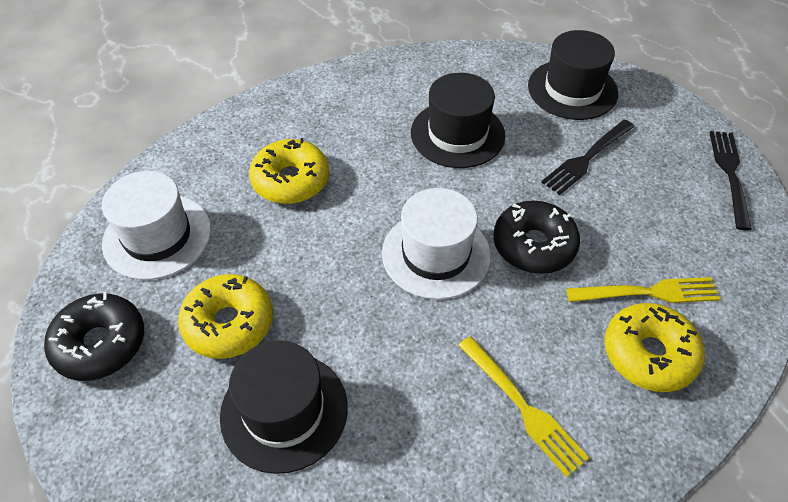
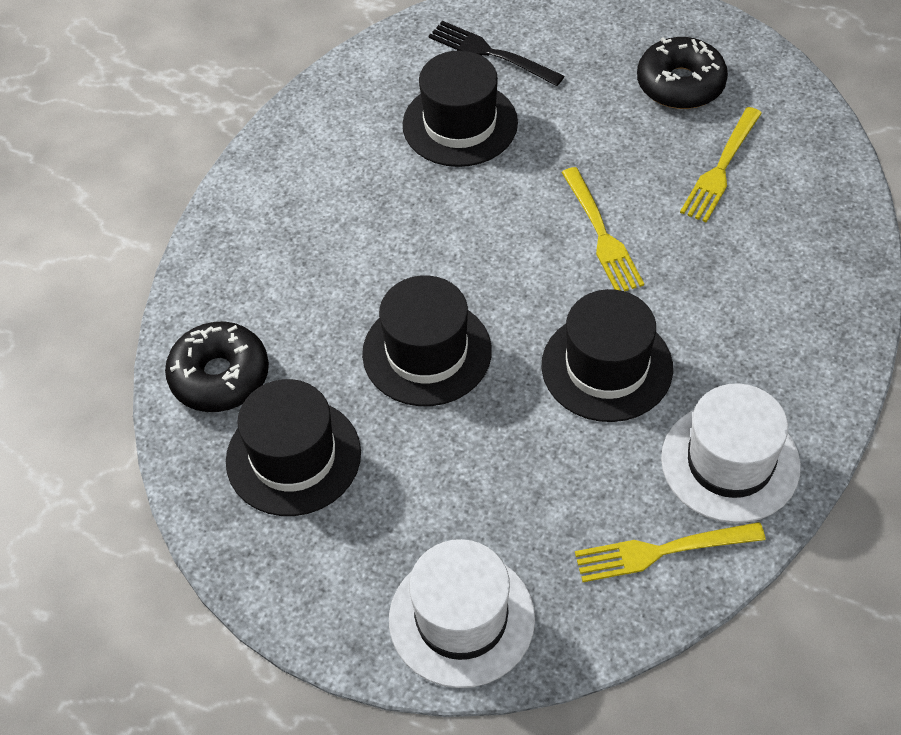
black fork: 2 -> 1
black hat: 3 -> 4
yellow donut: 3 -> 0
yellow fork: 2 -> 3

